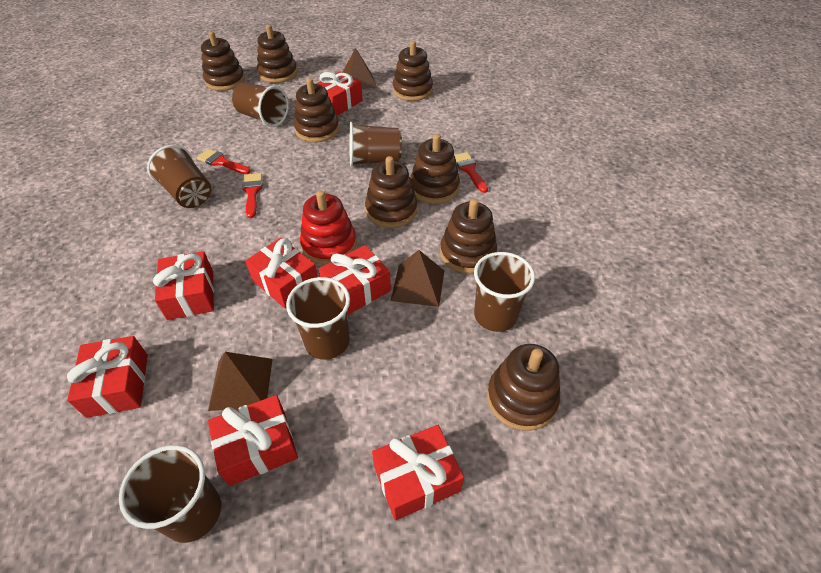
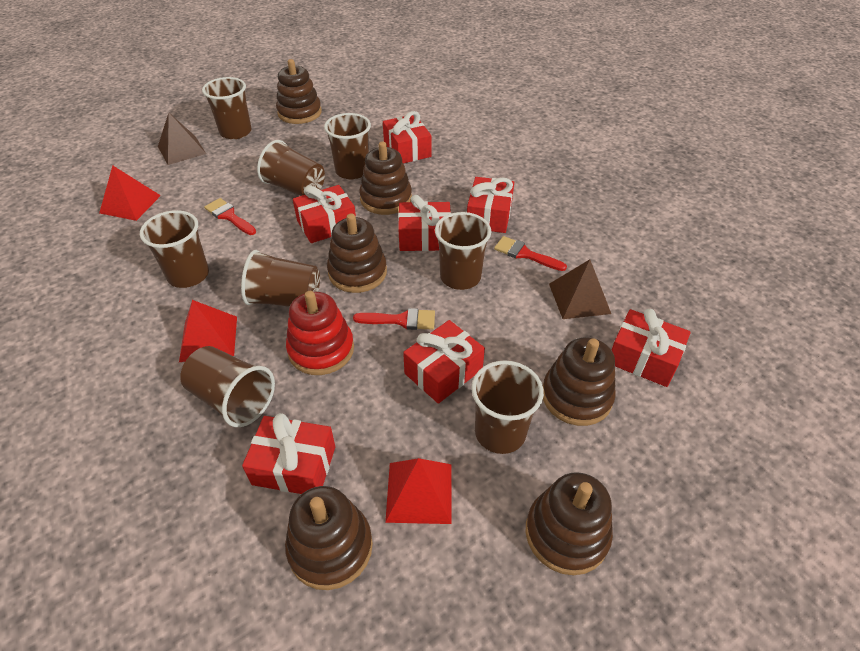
brown cup: 6 -> 8
brown pyramid: 3 -> 2
brown stacking toy: 8 -> 6
red pyramid: 0 -> 3

